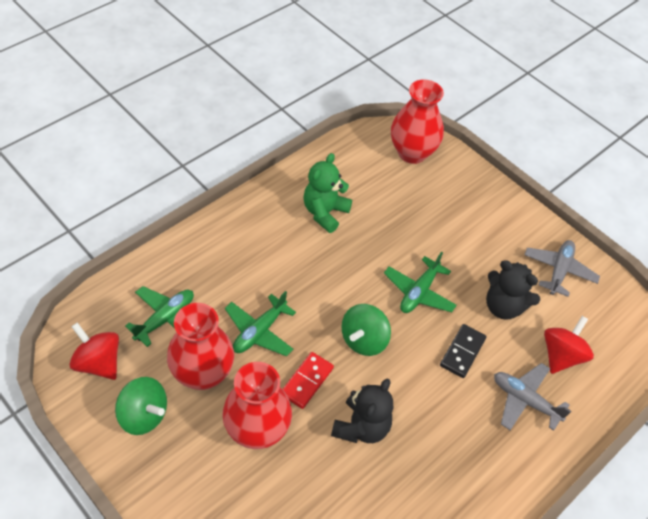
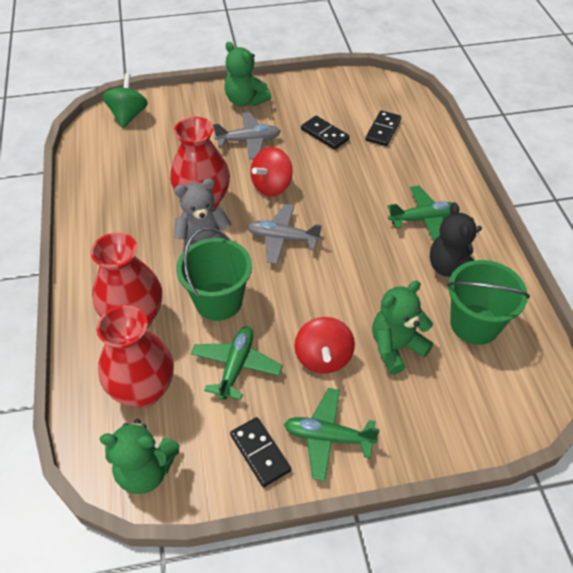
black domino: 1 -> 3
black teddy bear: 2 -> 1
green bucket: 0 -> 2
green spinning top: 2 -> 1
green teddy bear: 1 -> 3
grey teddy bear: 0 -> 1
red domino: 1 -> 0

